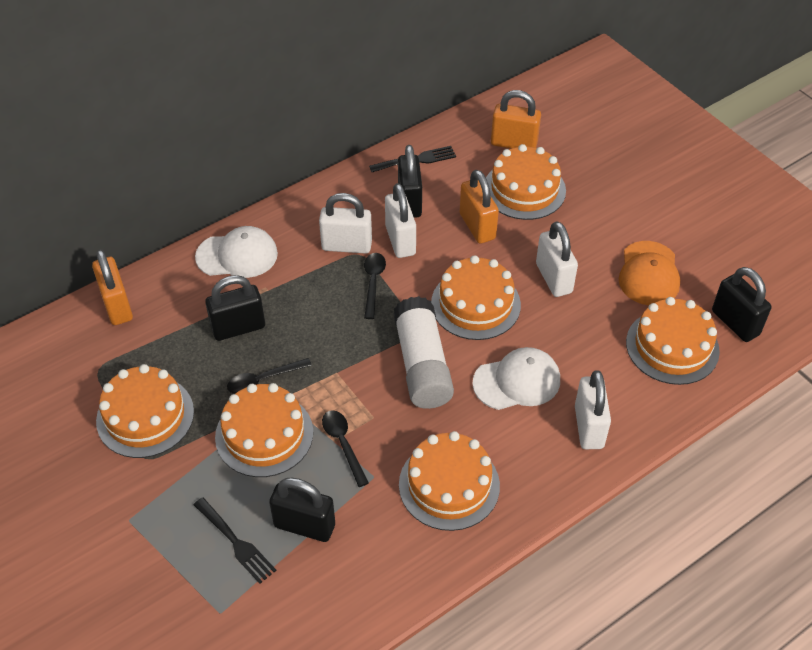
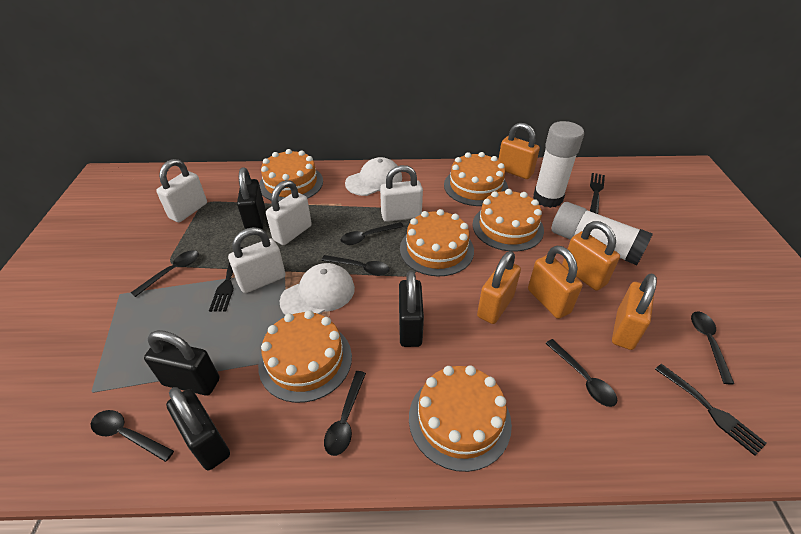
black fork: 2 -> 3
black spoon: 3 -> 7
orange cap: 1 -> 0
orange padlock: 3 -> 5
white glue stick: 1 -> 2

